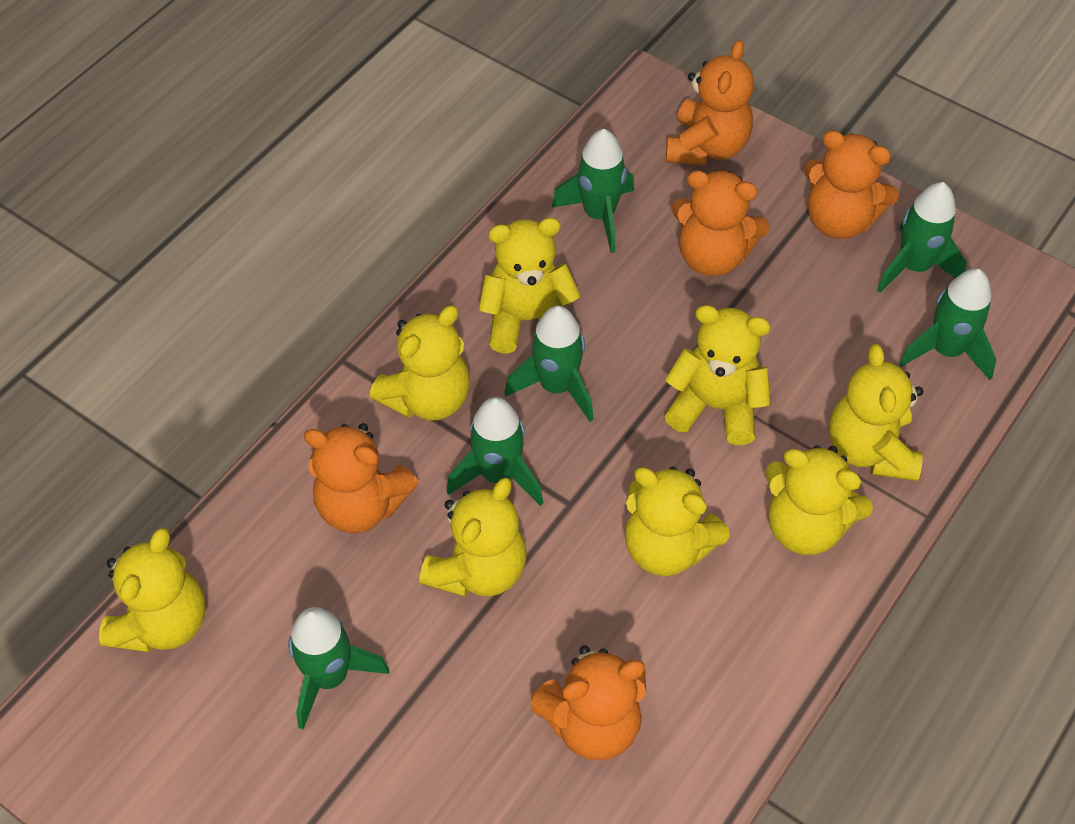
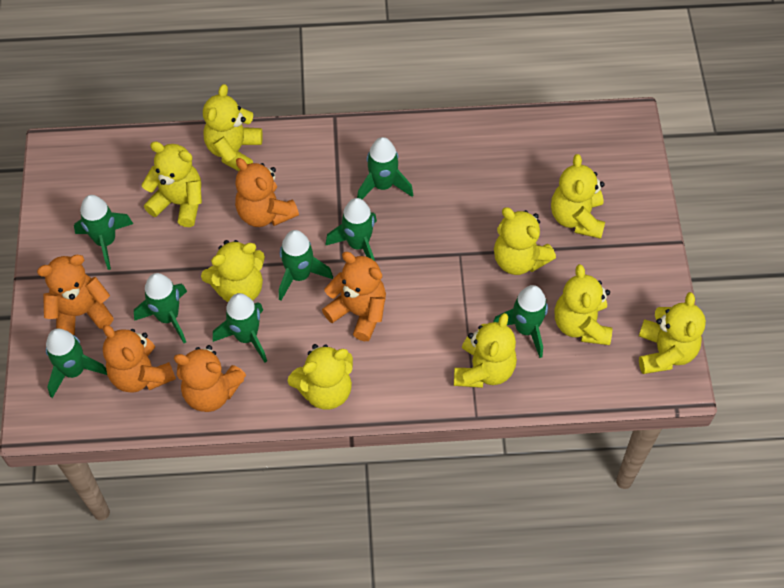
green rocket: 6 -> 8
yellow teddy bear: 8 -> 9

